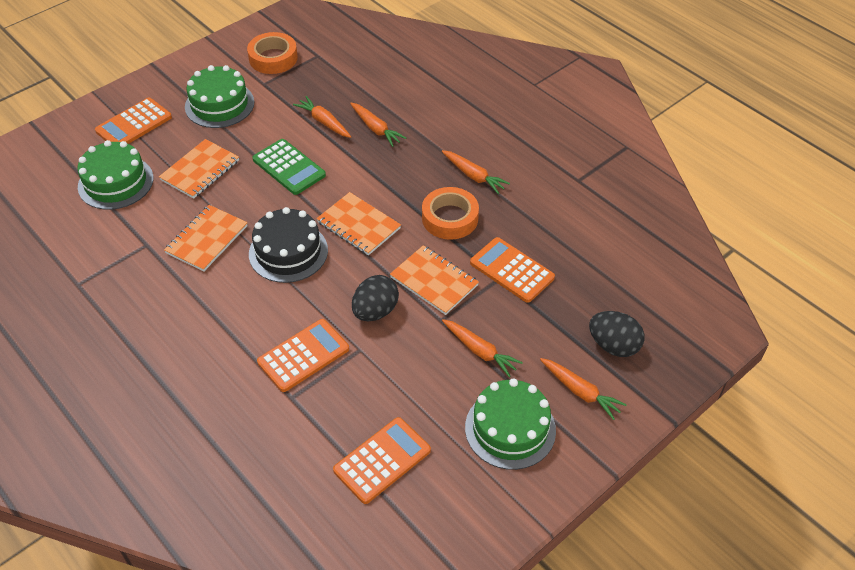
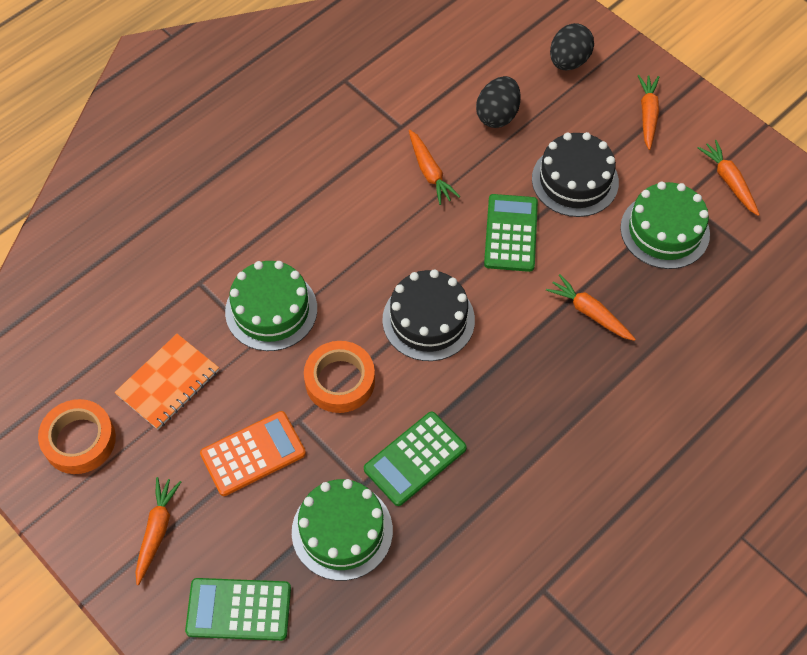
black cake: 1 -> 2
green calculator: 1 -> 3
orange calculator: 4 -> 1
orange notebook: 4 -> 1

